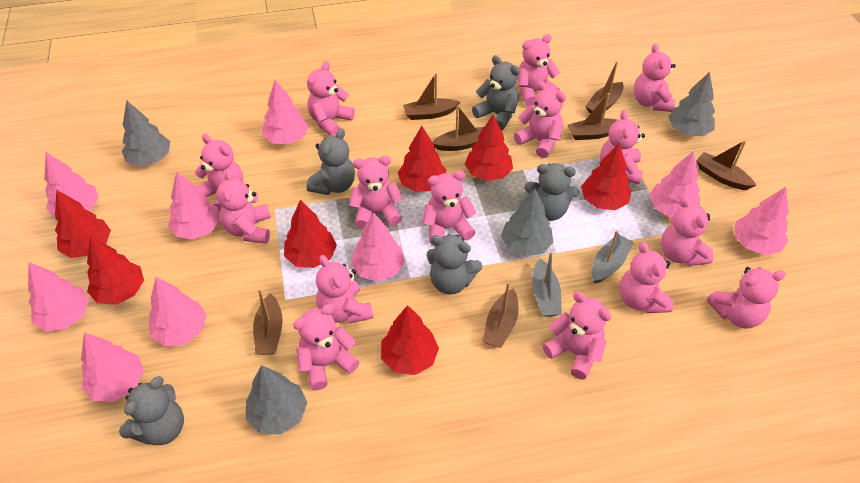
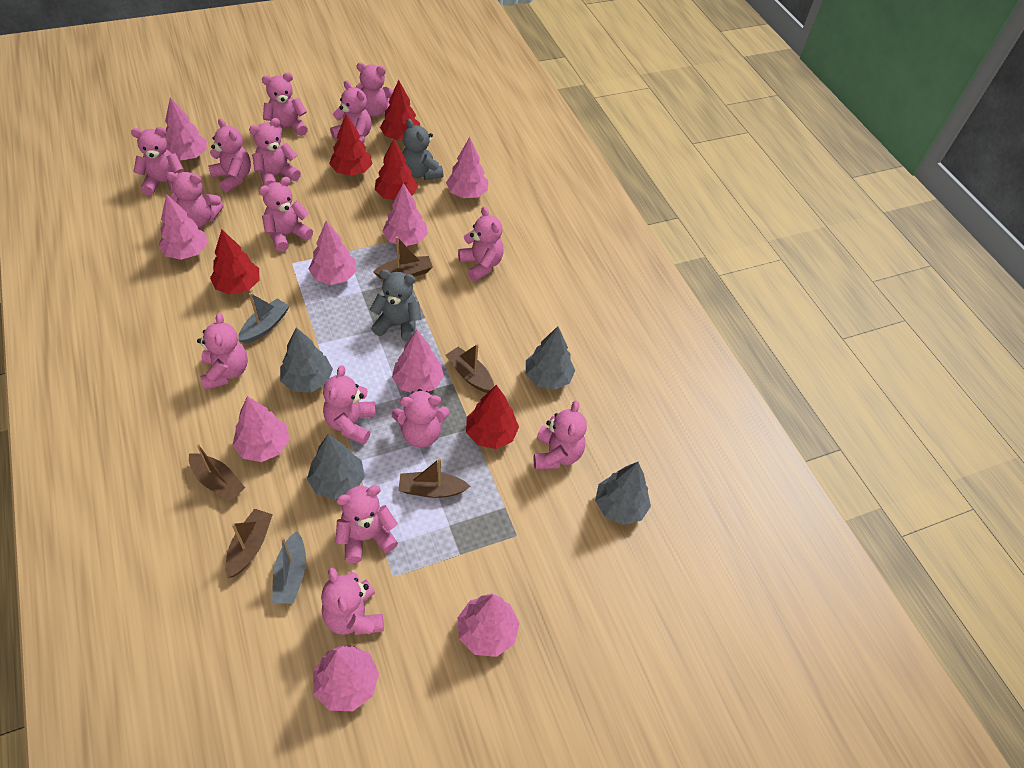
brown boat: 7 -> 5
grey teddy bear: 5 -> 2
red tree: 7 -> 5

